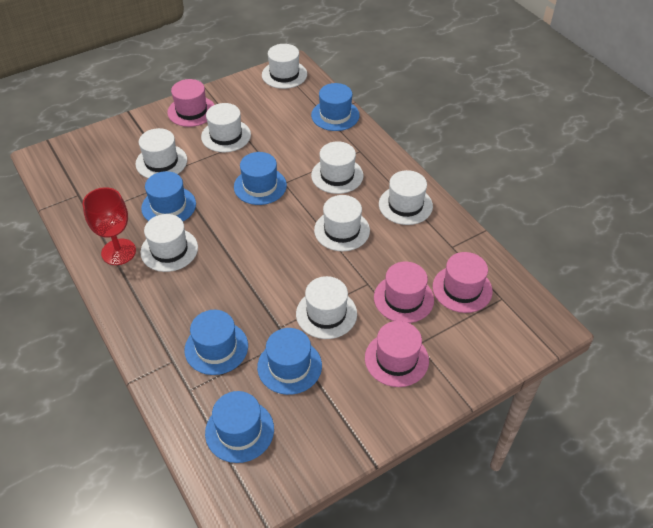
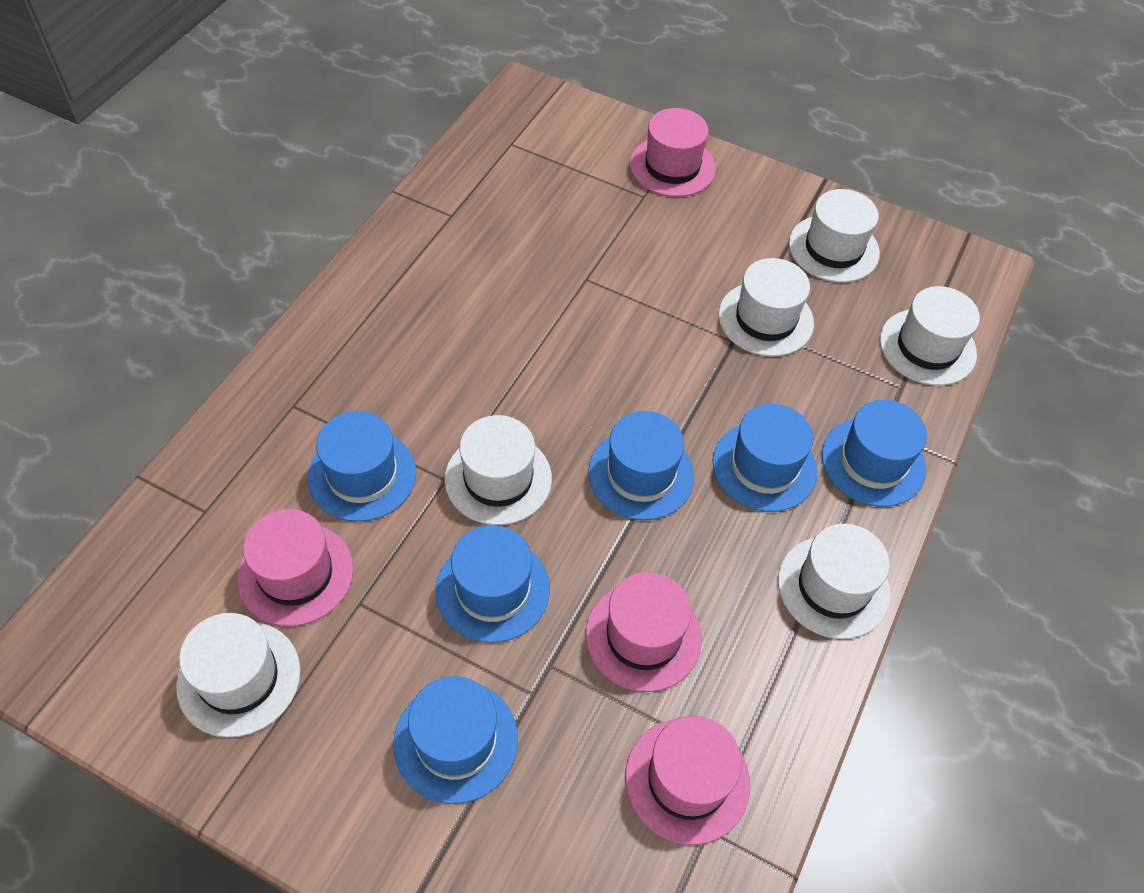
red goblet: 1 -> 0
white hat: 8 -> 6

